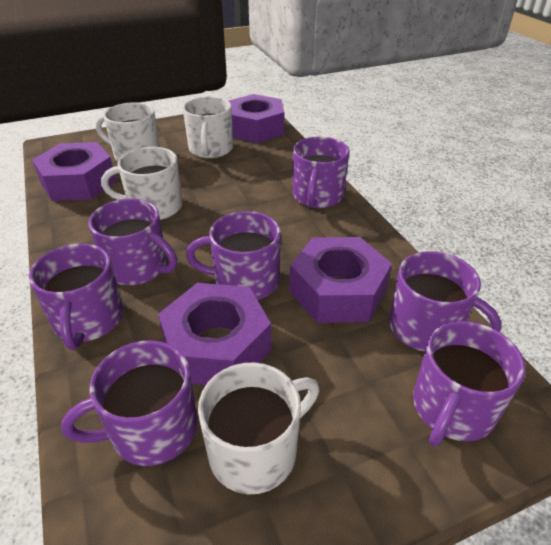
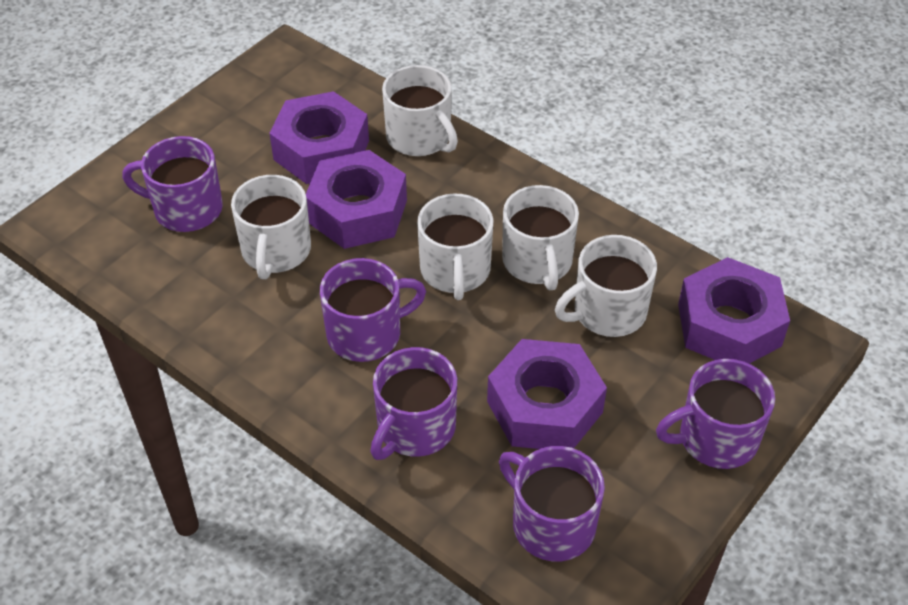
purple mug: 7 -> 5
white mug: 4 -> 5

